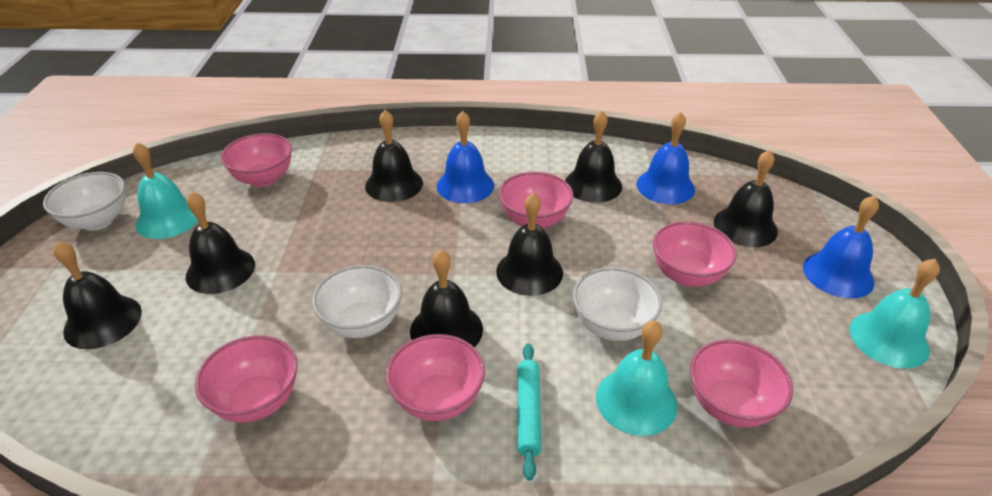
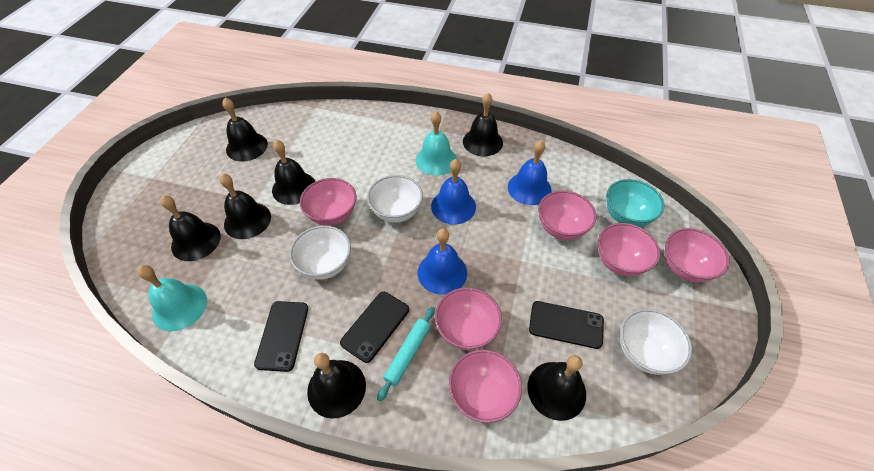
black phone: 0 -> 3
turquoise bell: 3 -> 2
turquoise bowl: 0 -> 1

